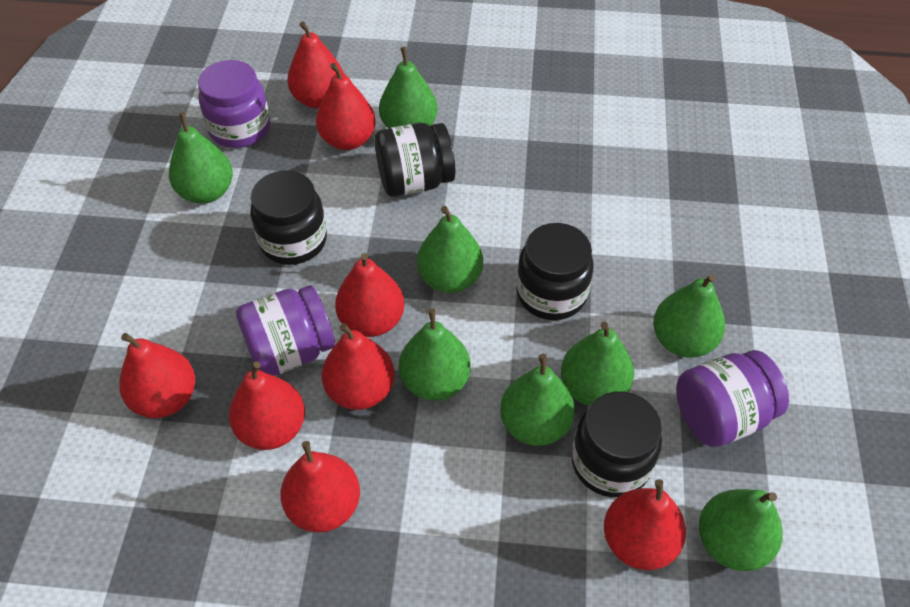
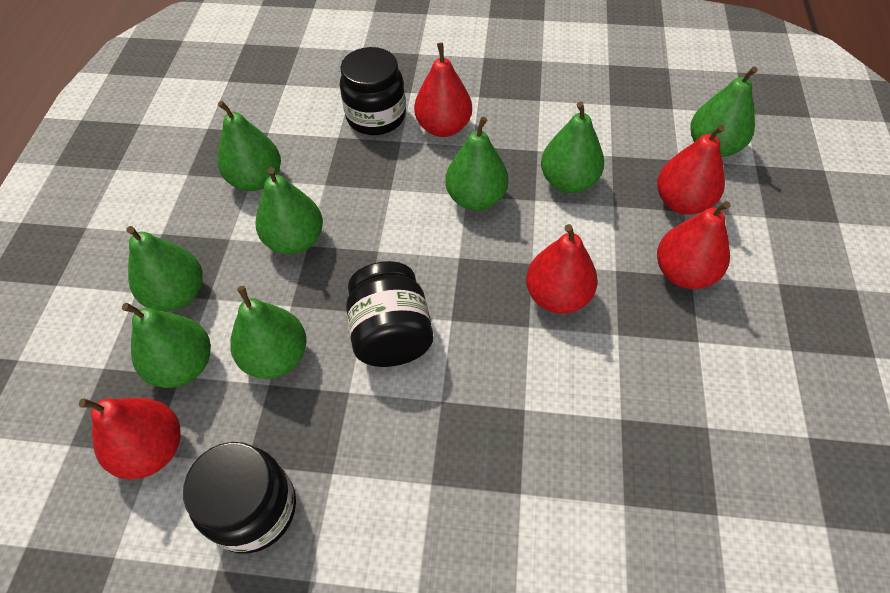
black jar: 4 -> 3
purple jar: 3 -> 0
red pear: 8 -> 5

